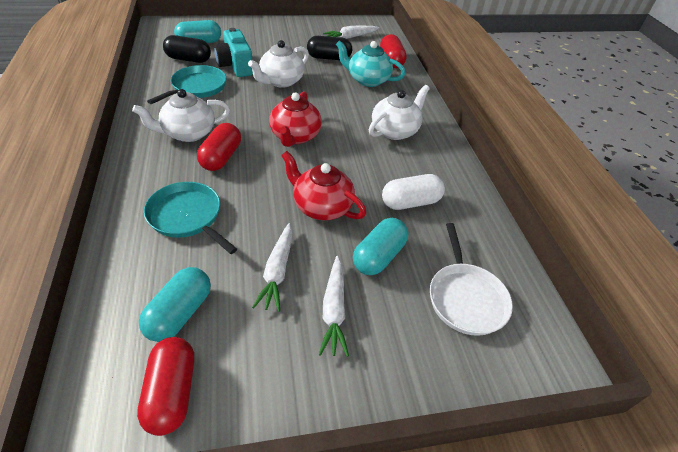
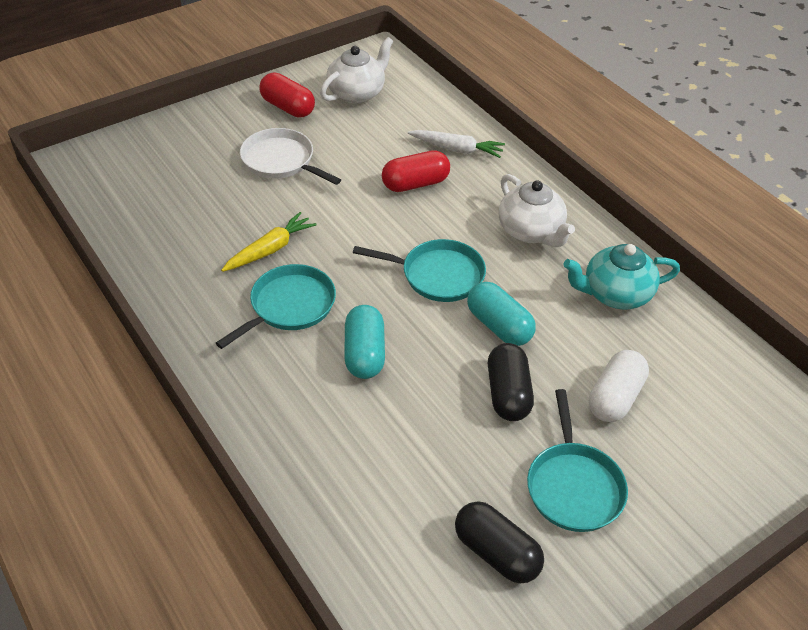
red capsule: 3 -> 2
red teapot: 2 -> 0
turquoise camera: 1 -> 0
turquoise capsule: 3 -> 2
turquoise pan: 2 -> 3
white carrot: 3 -> 1
white teapot: 3 -> 2
yellow carrot: 0 -> 1

